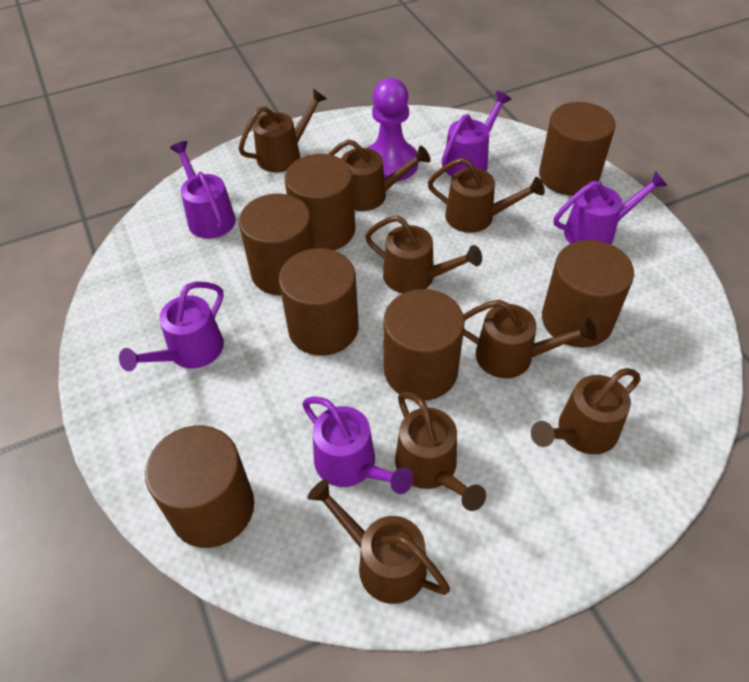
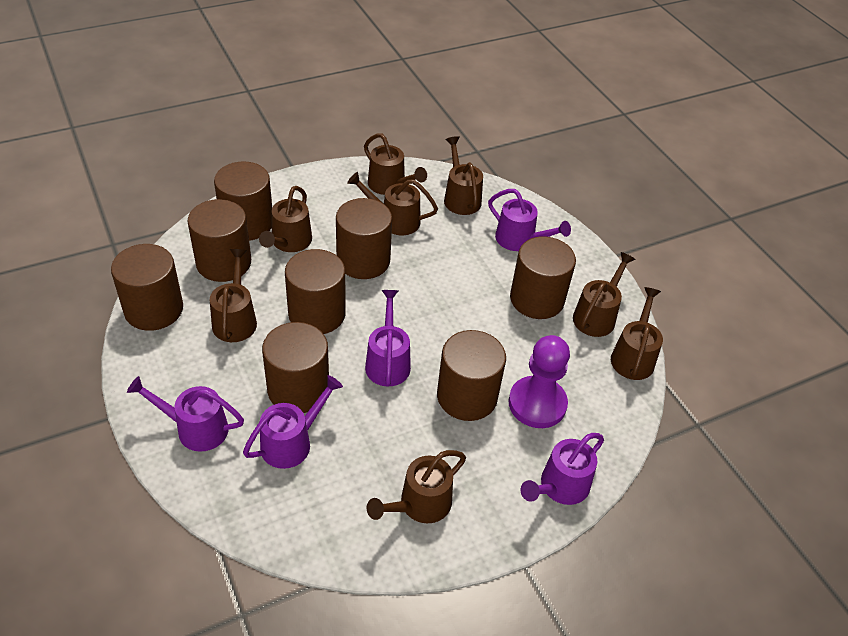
brown cylinder: 7 -> 8

